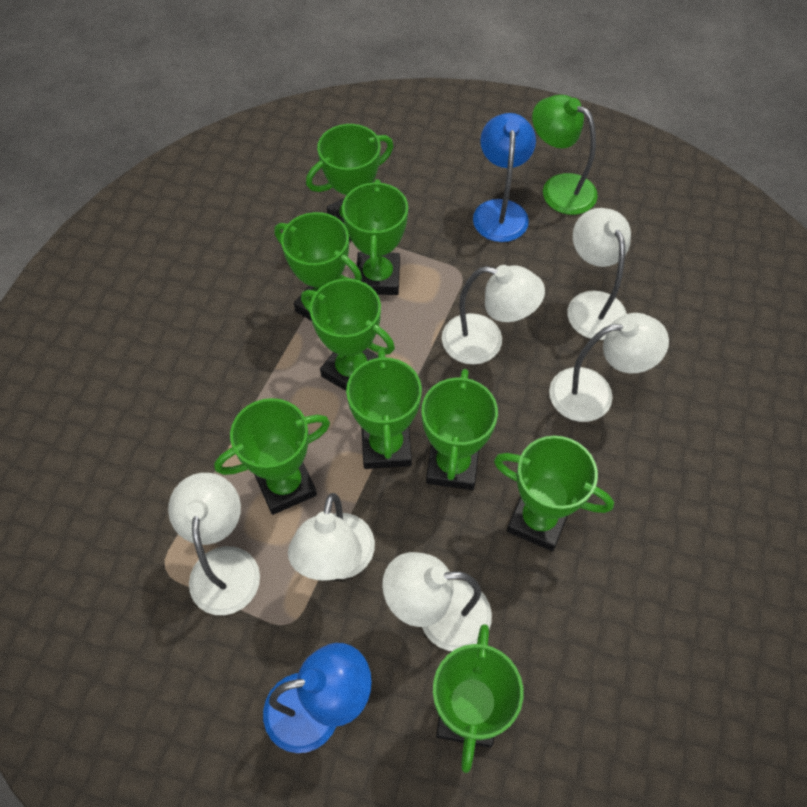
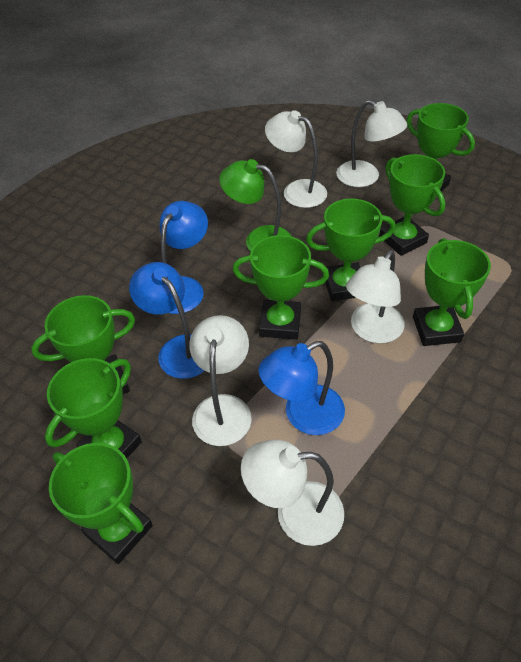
blue lamp: 2 -> 3
green trophy: 9 -> 8
white lamp: 6 -> 5

